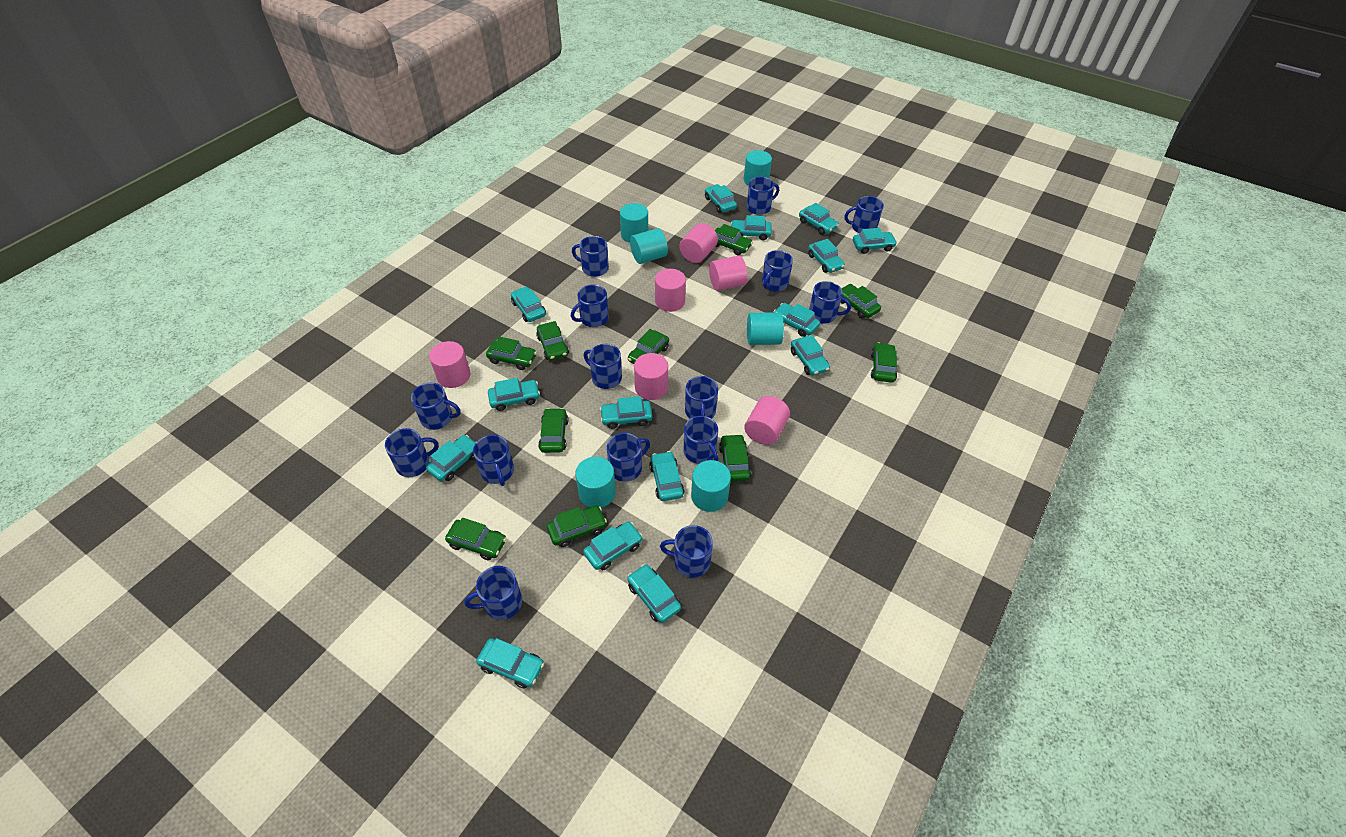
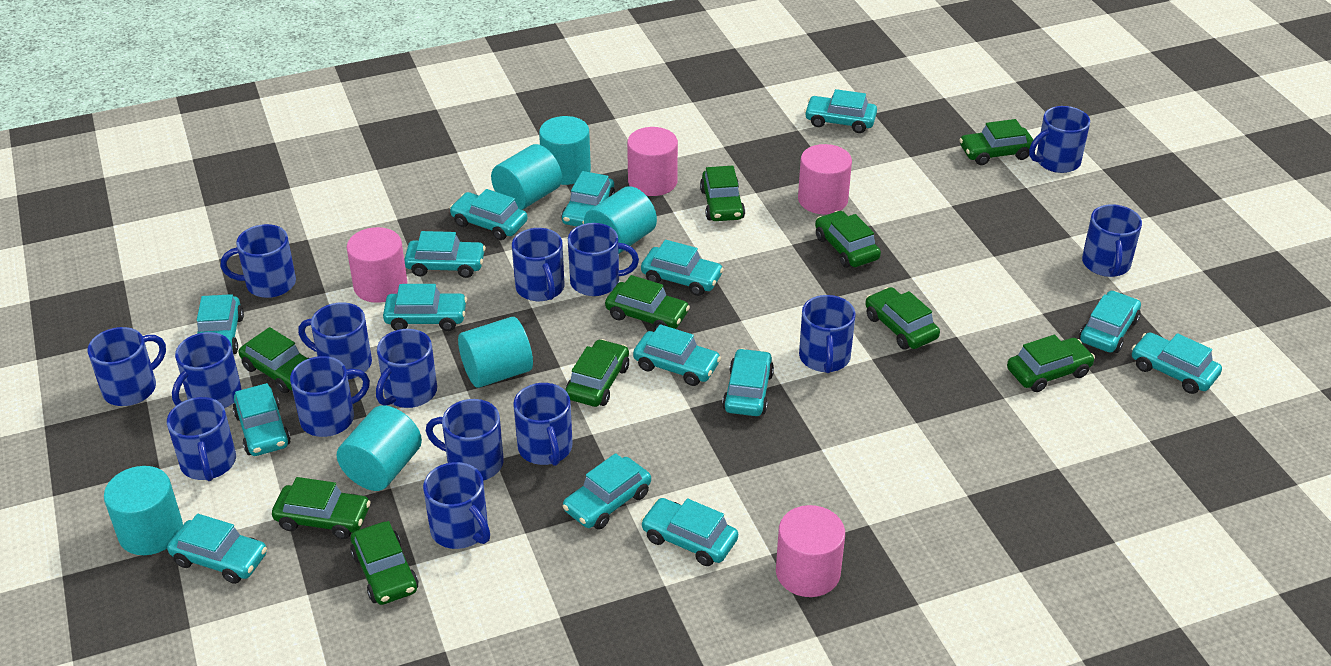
pink cylinder: 6 -> 4

